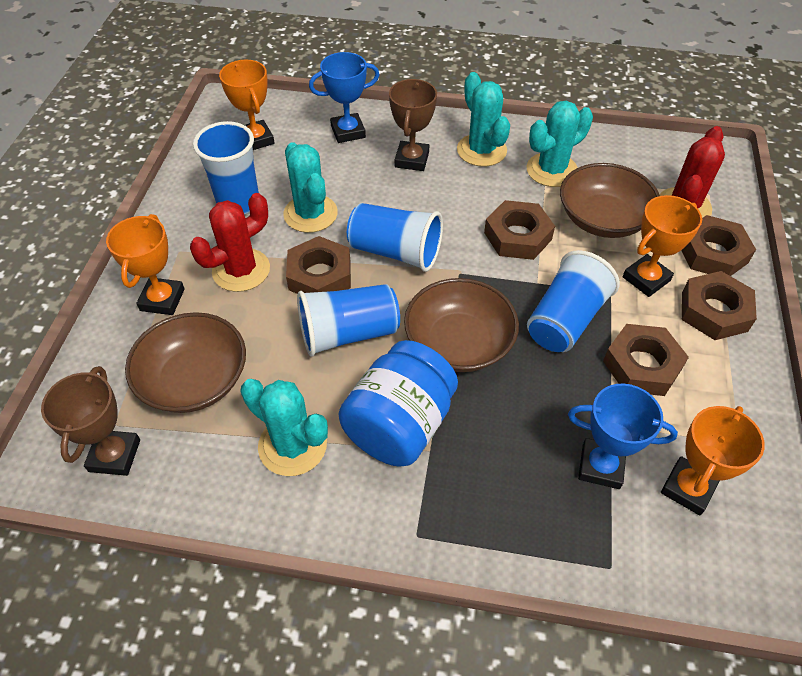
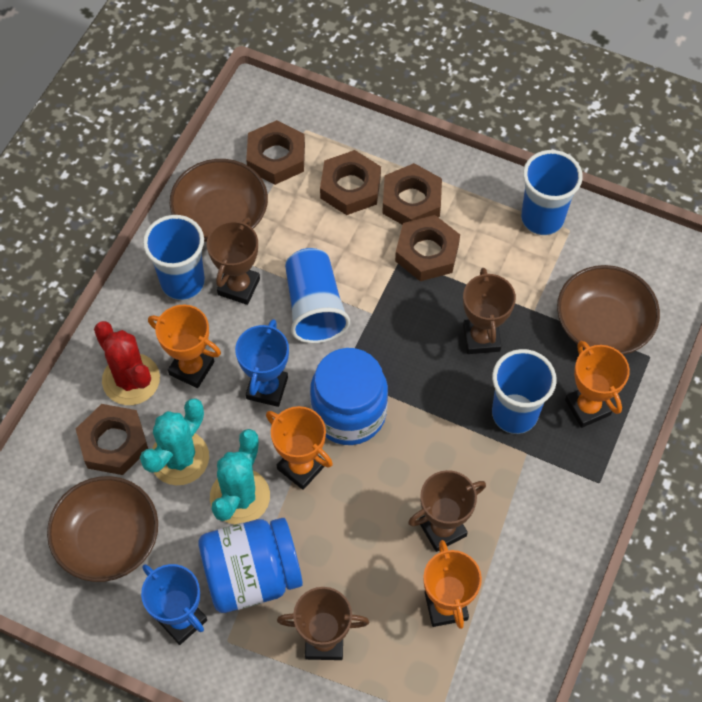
blue jar: 1 -> 2
brown trophy: 2 -> 4
red cactus: 2 -> 1
turquoise cactus: 4 -> 2

